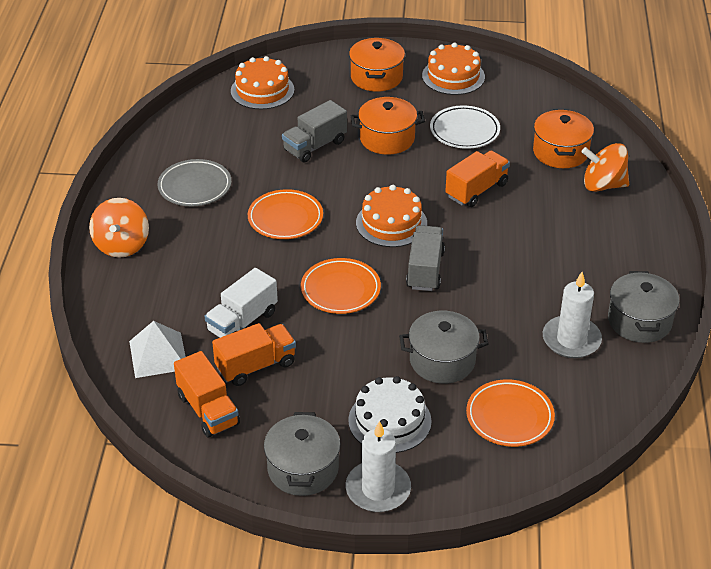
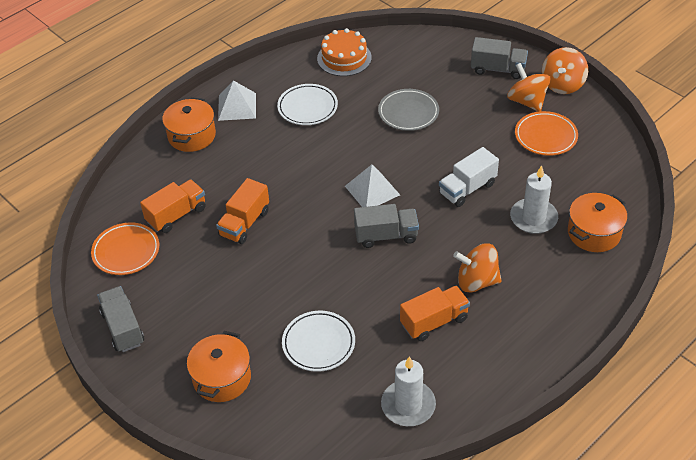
grey pot: 3 -> 0
grey truck: 2 -> 3
orange cake: 3 -> 1
orange plate: 3 -> 2
orange spinning top: 2 -> 3
white cake: 1 -> 0
white plate: 1 -> 2
white pyramid: 1 -> 2

